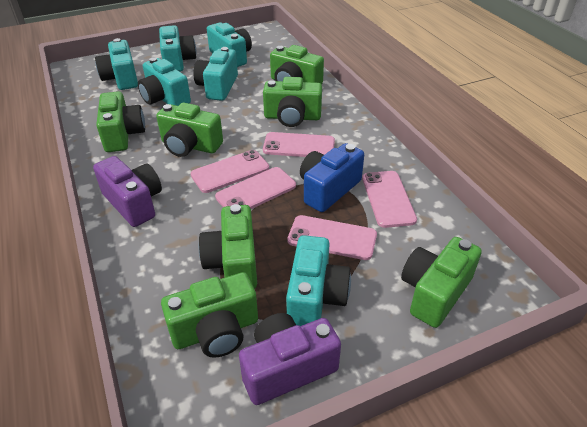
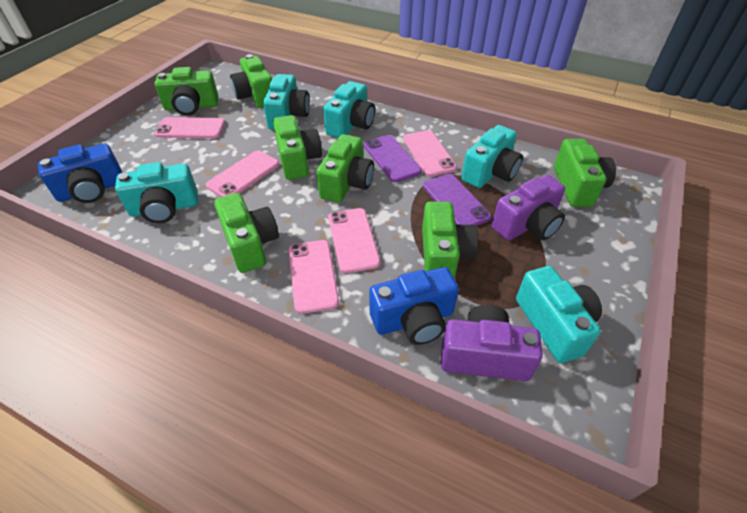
blue camera: 1 -> 2
purple phone: 0 -> 2
turquoise camera: 6 -> 5

